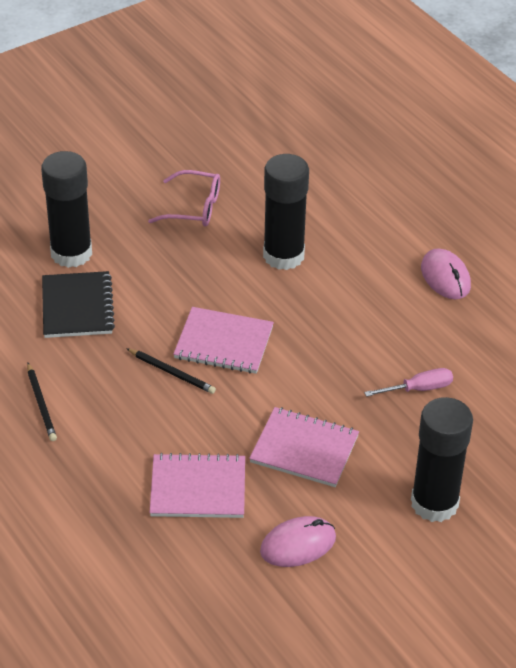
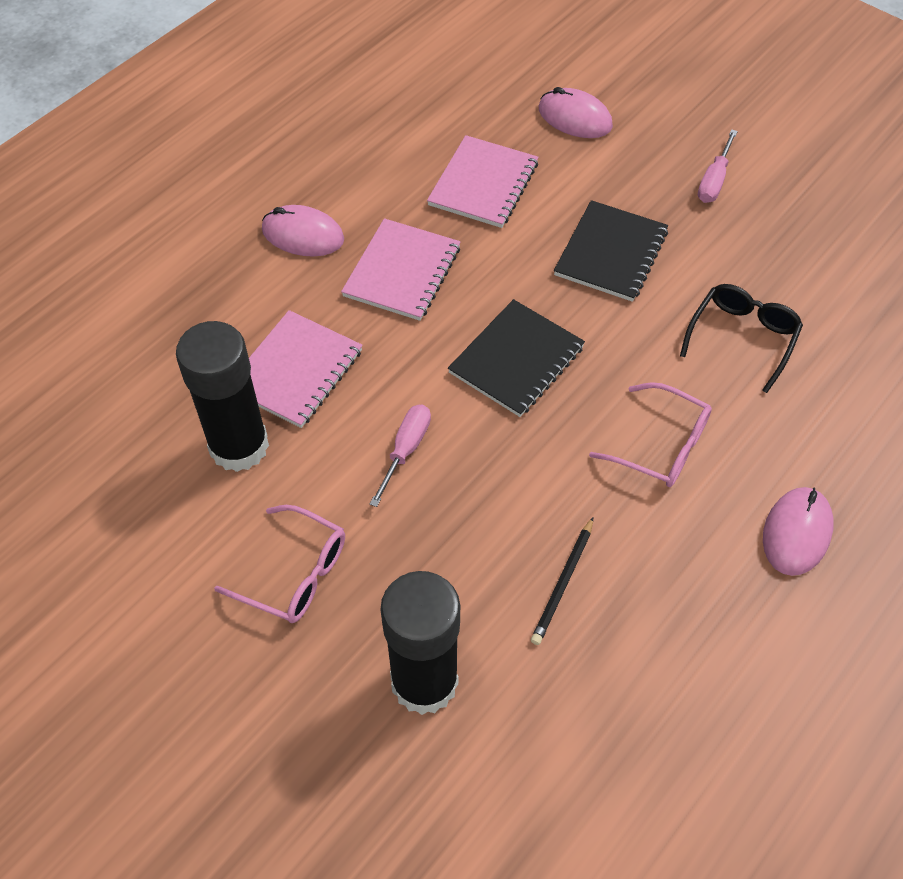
black glasses: 0 -> 1
black glue stick: 3 -> 2
black notebook: 1 -> 2
black pencil: 2 -> 1
pink glasses: 1 -> 2
pink mouse: 2 -> 3
pink screwdriver: 1 -> 2

